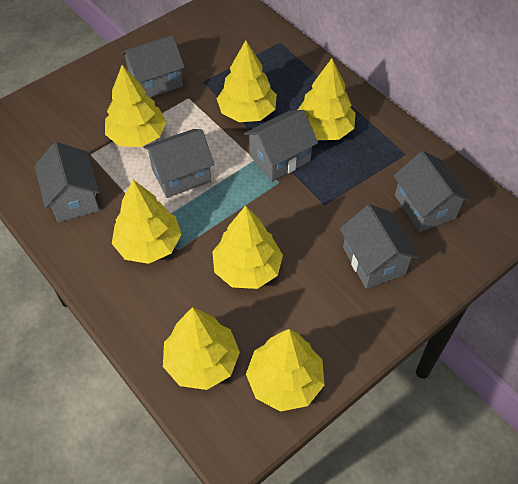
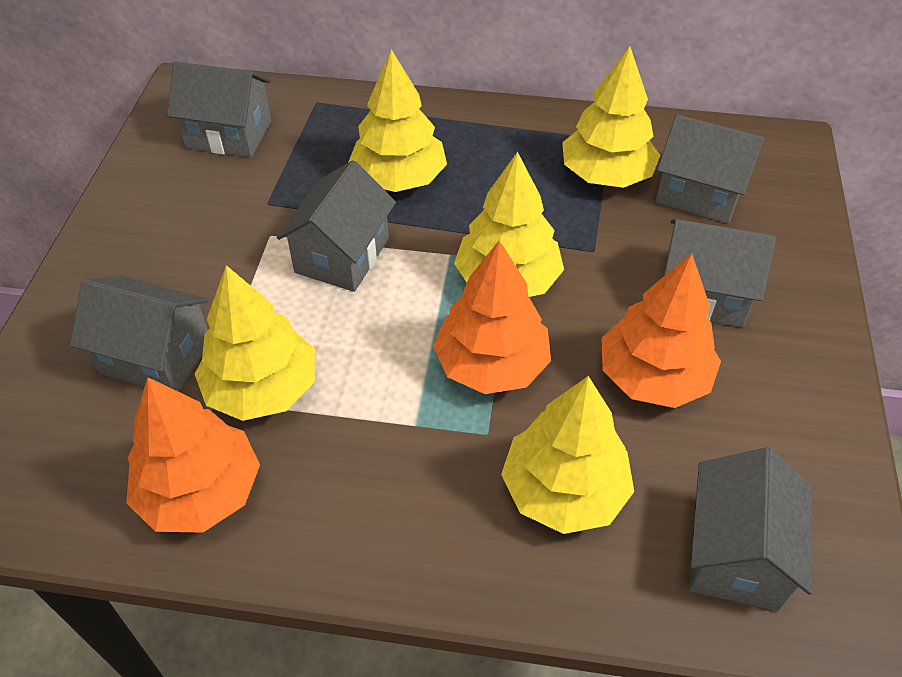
orange tree: 0 -> 3
yellow tree: 7 -> 5

